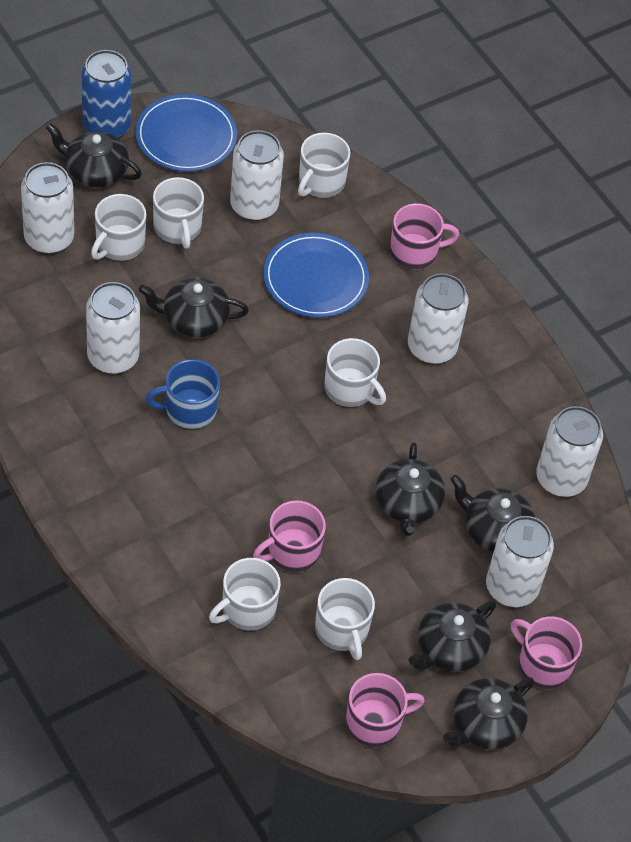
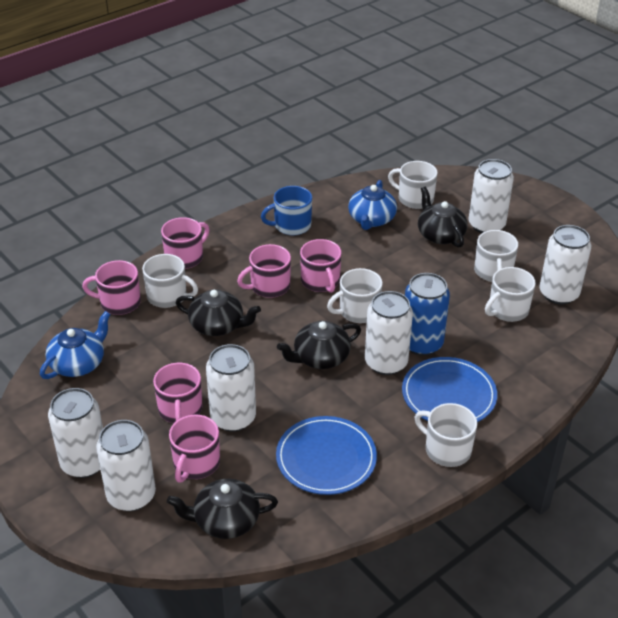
black teapot: 6 -> 4
blue teapot: 0 -> 2
pink mug: 4 -> 6

